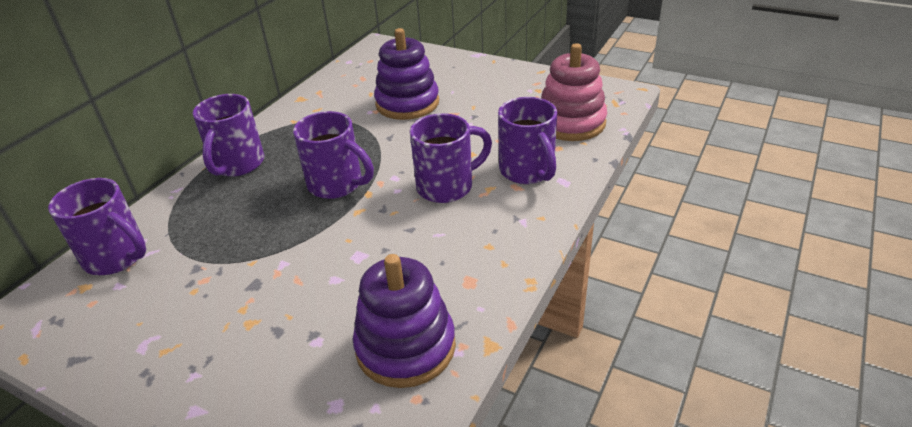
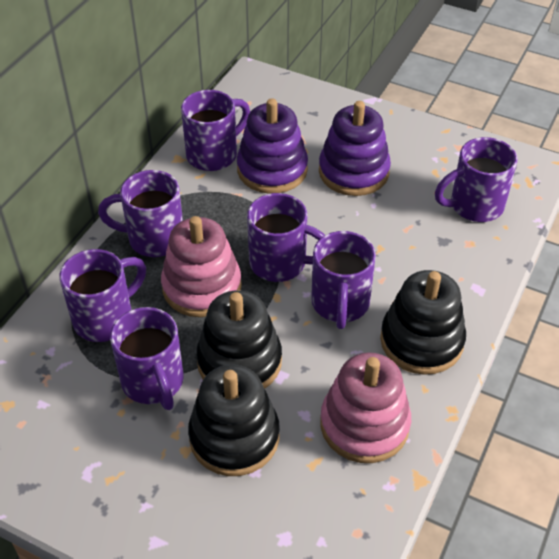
black stacking toy: 0 -> 3
pink stacking toy: 1 -> 2
purple mug: 5 -> 7

